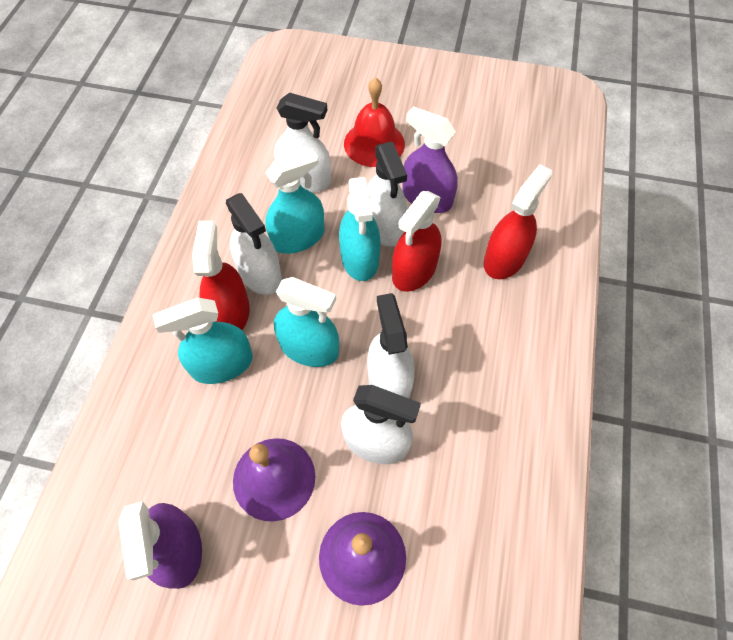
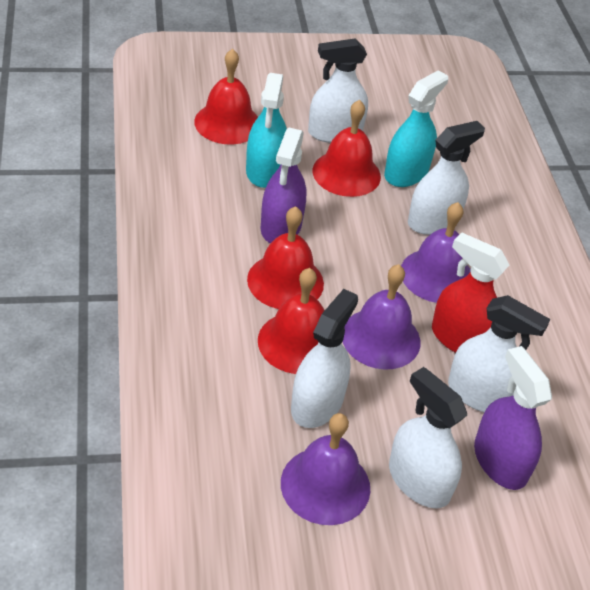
purple bell: 2 -> 3
red bell: 1 -> 4
red spray bottle: 3 -> 1
turquoise spray bottle: 4 -> 2

